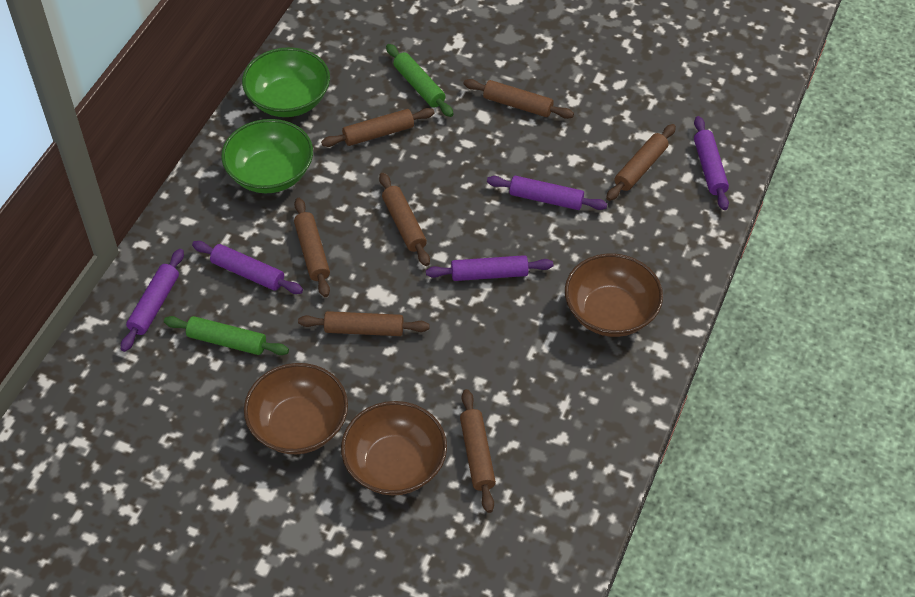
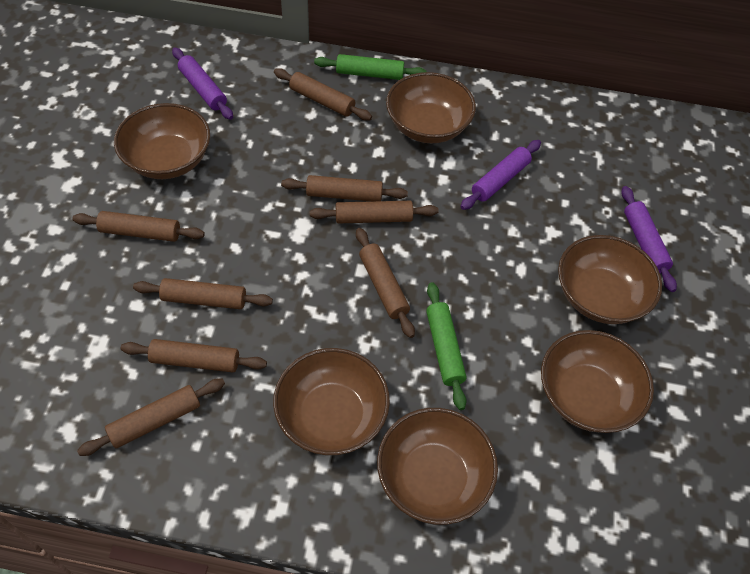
brown bowl: 3 -> 6
brown rolling pin: 7 -> 8
green bowl: 2 -> 0
purple rolling pin: 5 -> 3

